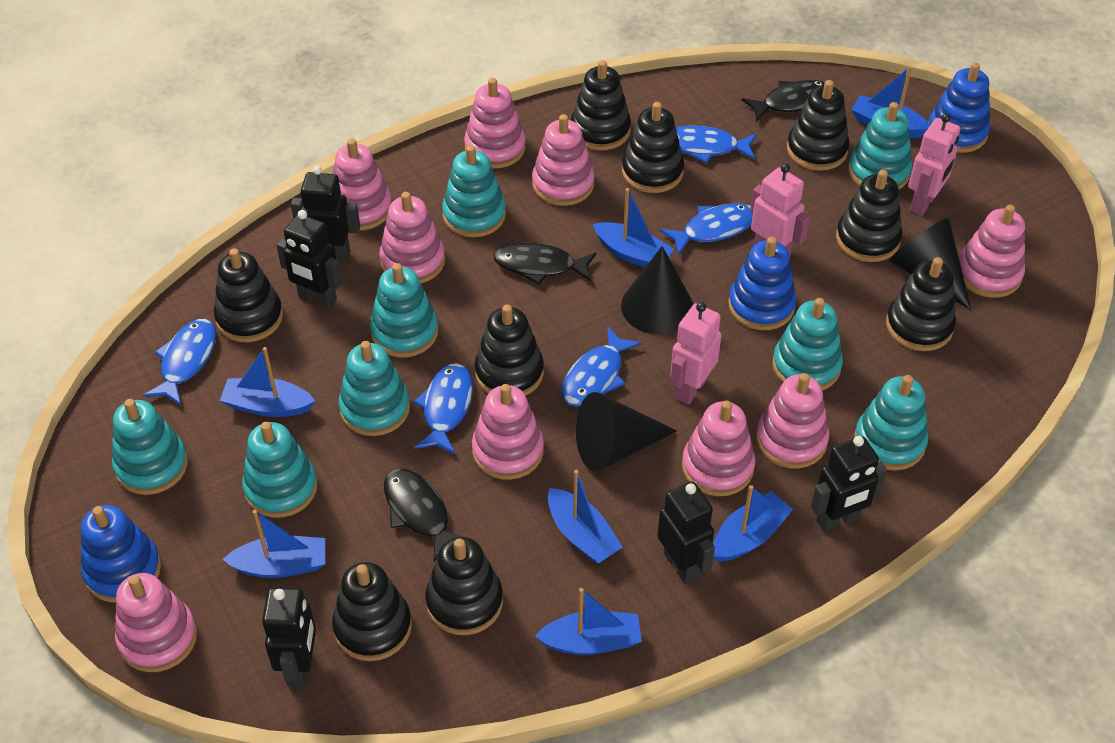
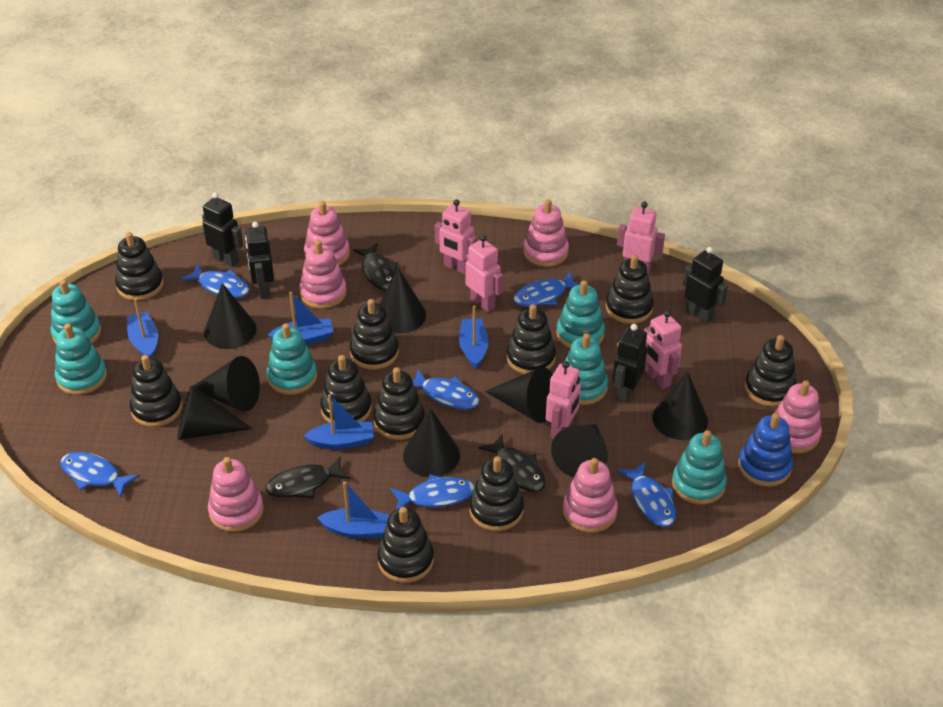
black cone: 3 -> 8
black robot: 5 -> 4
black stacking toy: 9 -> 10
blue boat: 7 -> 5
blue fish: 5 -> 6
blue stacking toy: 3 -> 1
pink robot: 3 -> 5
pink stacking toy: 9 -> 6
turquoise stacking toy: 8 -> 6

